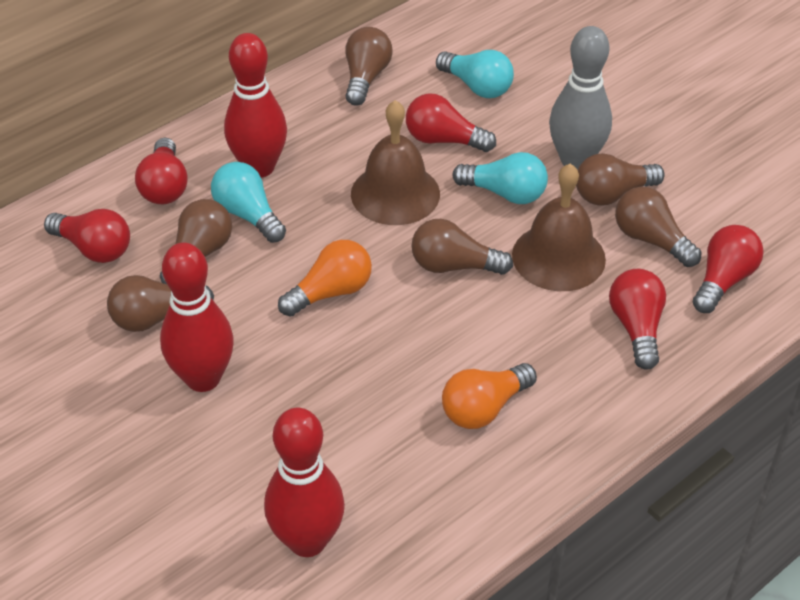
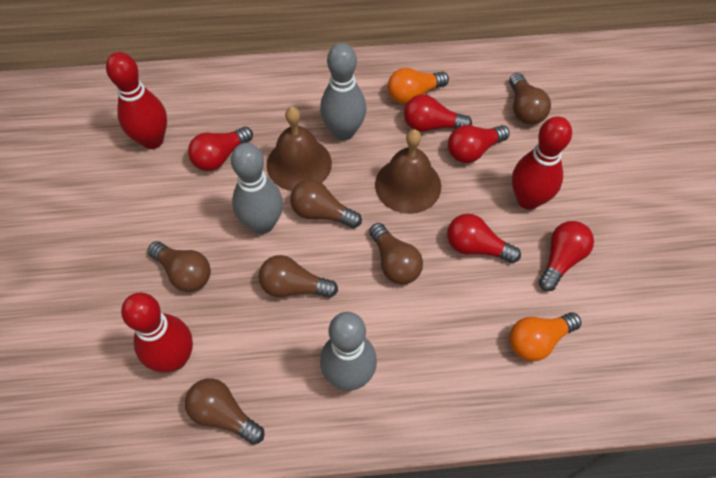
grey bowling pin: 1 -> 3
turquoise light bulb: 3 -> 0

